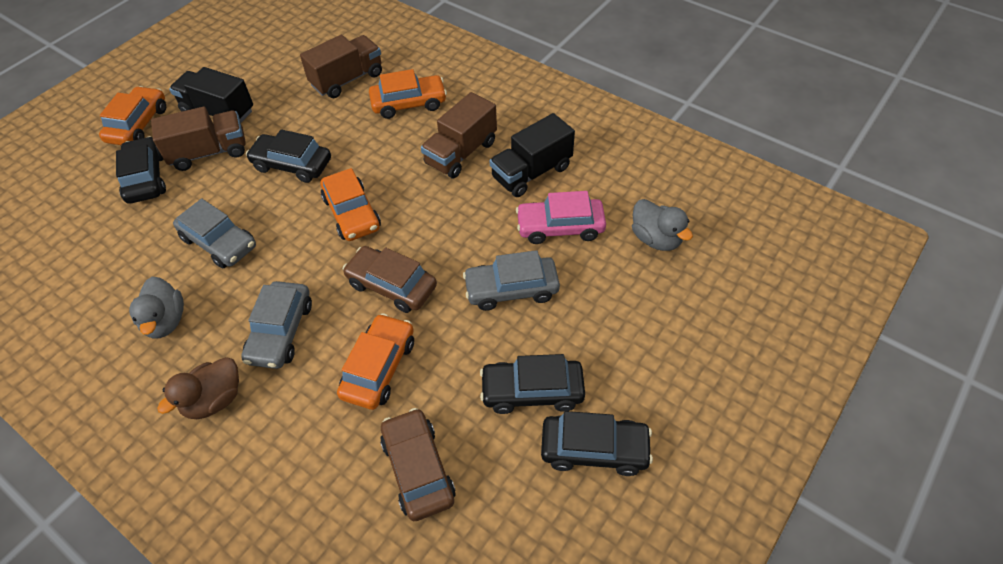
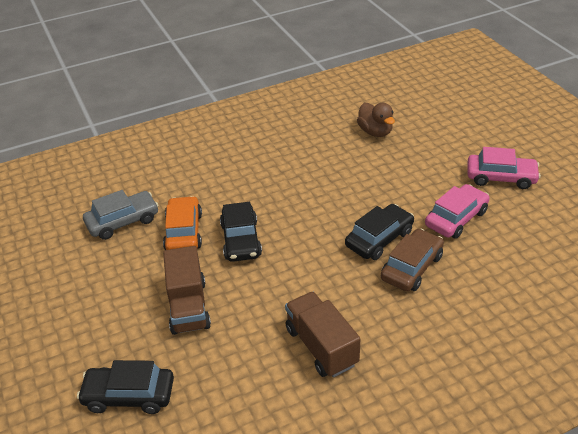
black car: 4 -> 3
black truck: 2 -> 0
brown car: 2 -> 1
brown truck: 3 -> 2
grey car: 3 -> 1
grey duck: 2 -> 0
orange car: 4 -> 1
pink car: 1 -> 2

